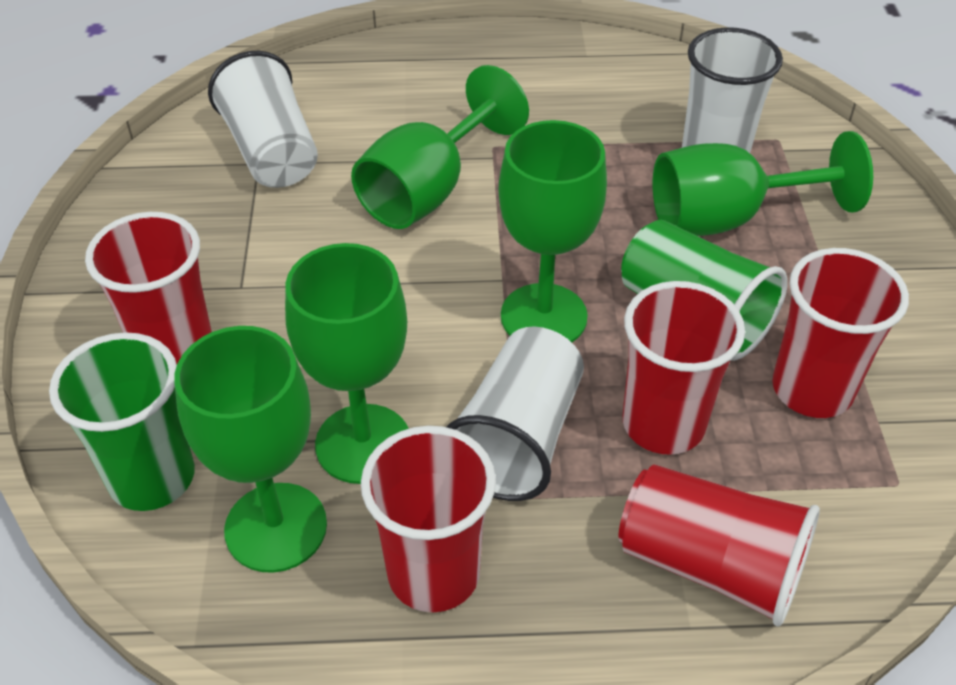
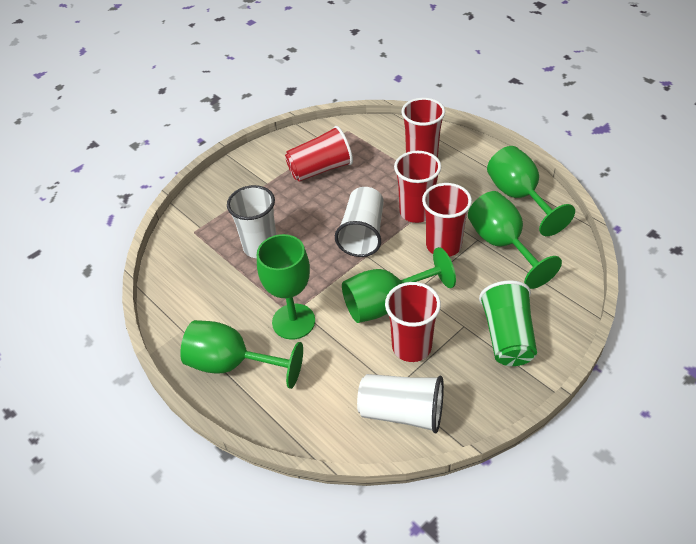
green cup: 2 -> 1

